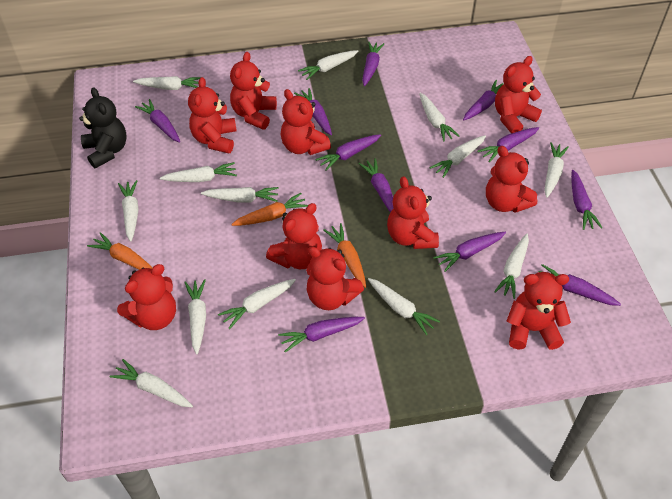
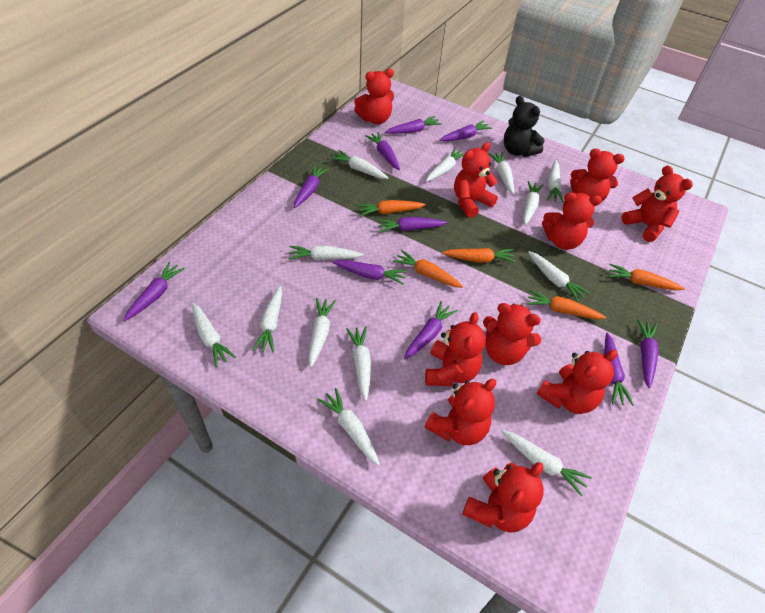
orange carrot: 3 -> 5
purple carrot: 11 -> 10

